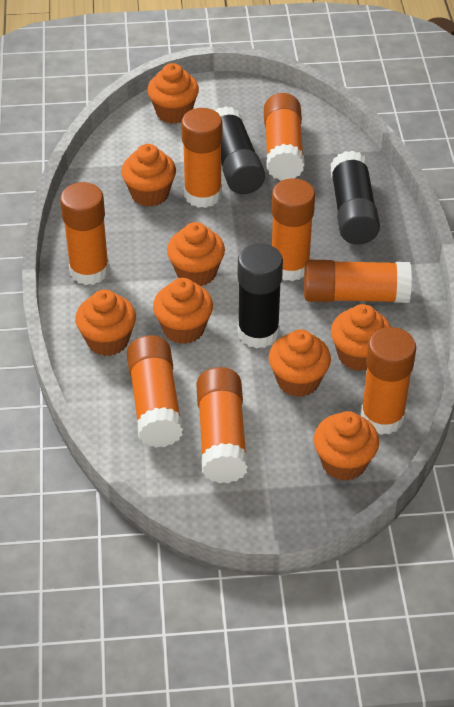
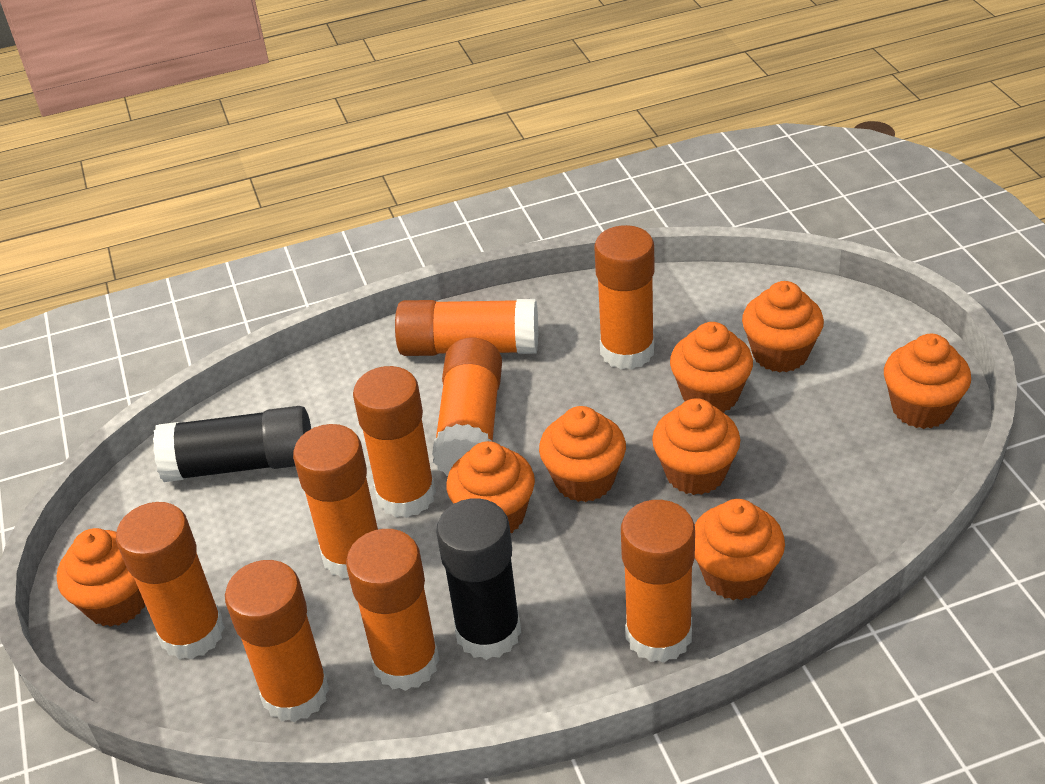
black glue stick: 3 -> 2
orange glue stick: 8 -> 9

